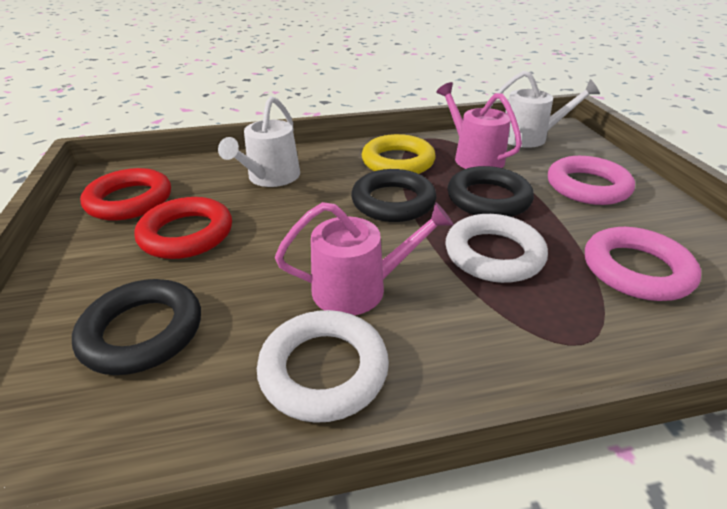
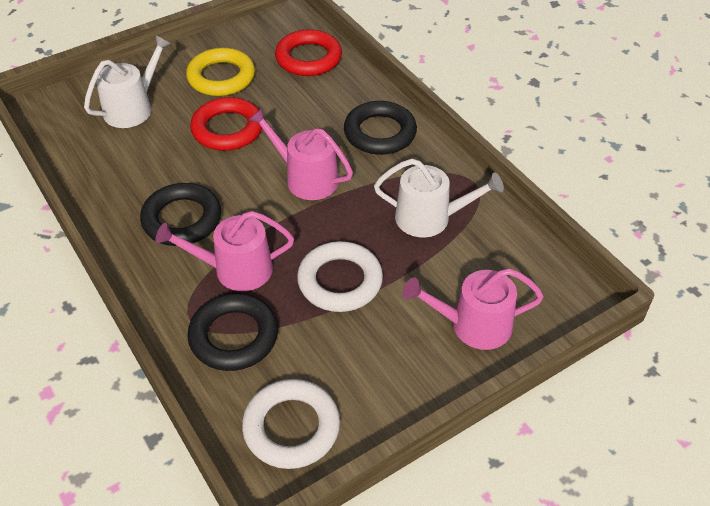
pink ring: 2 -> 0
pink watering can: 2 -> 3

